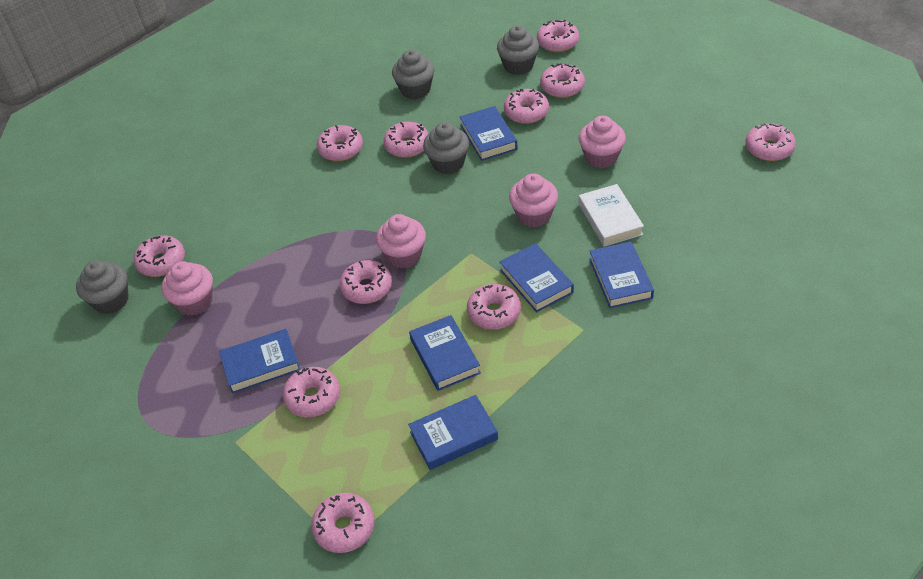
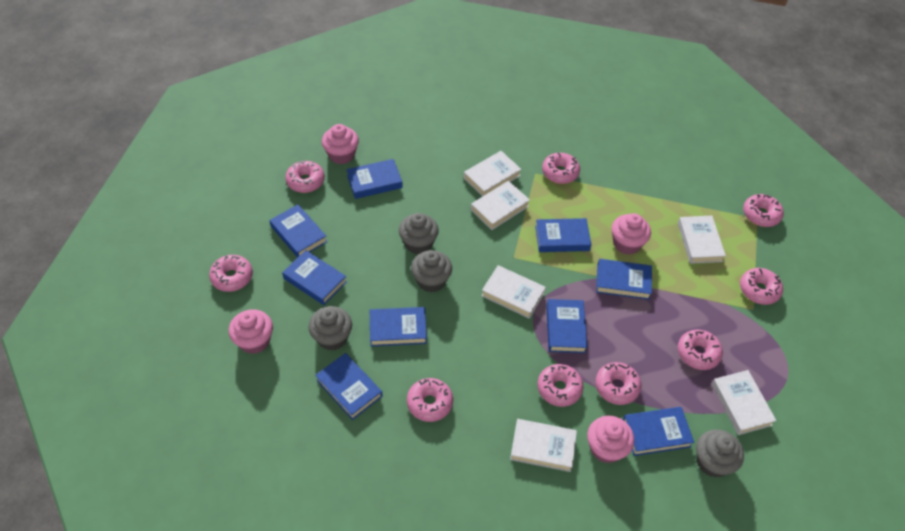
blue book: 6 -> 9
pink donut: 11 -> 9
white book: 1 -> 6

